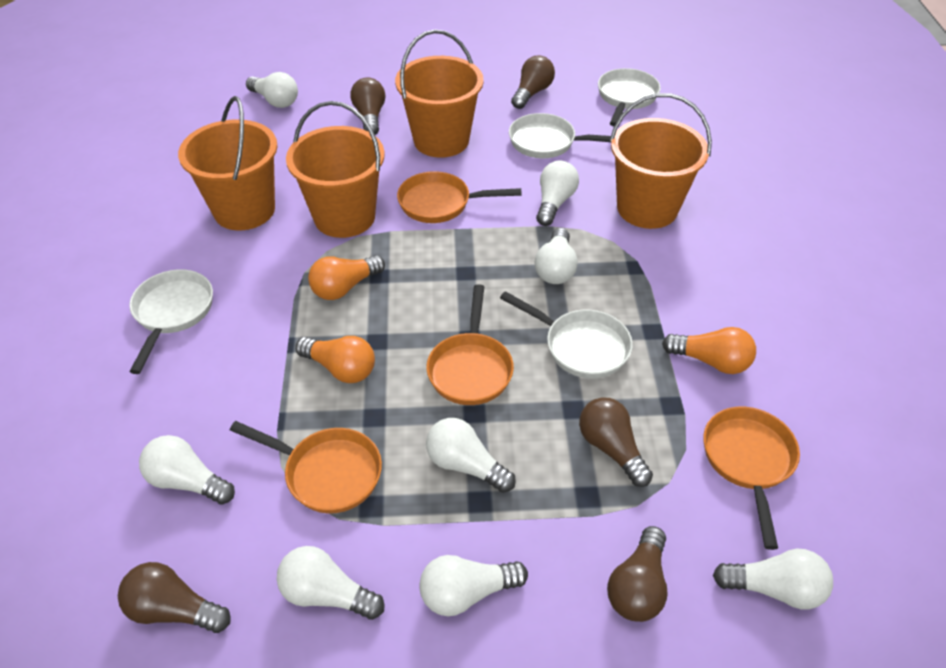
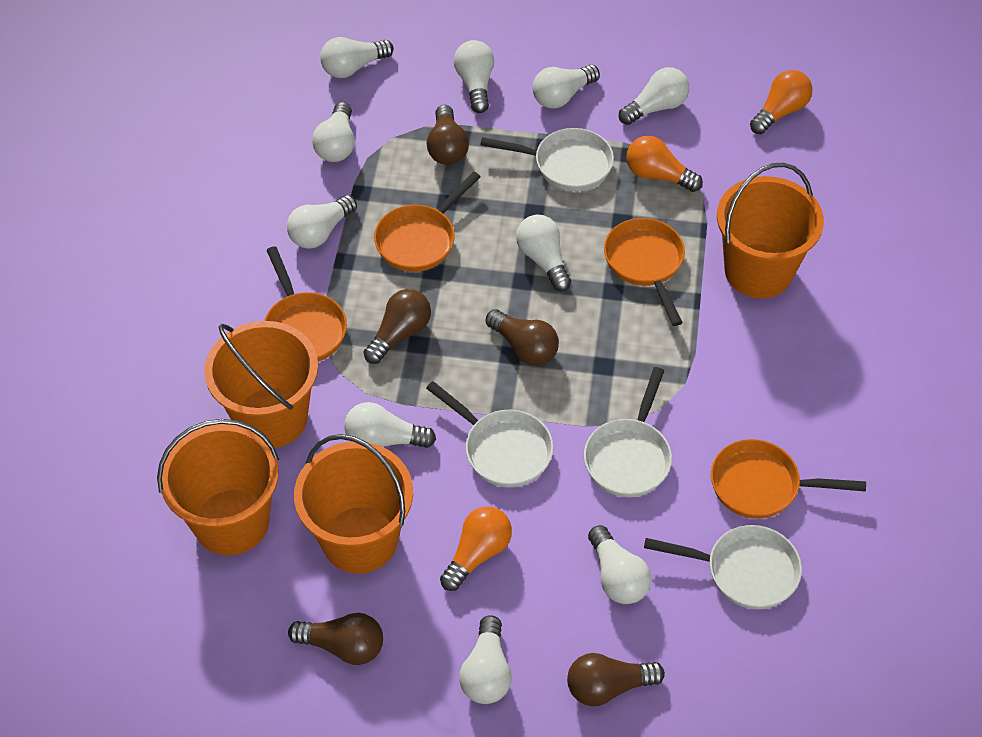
white light bulb: 8 -> 10

